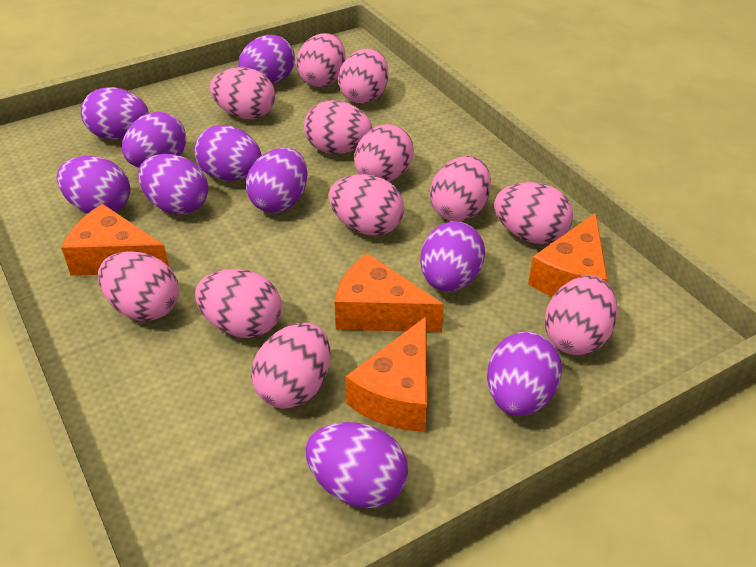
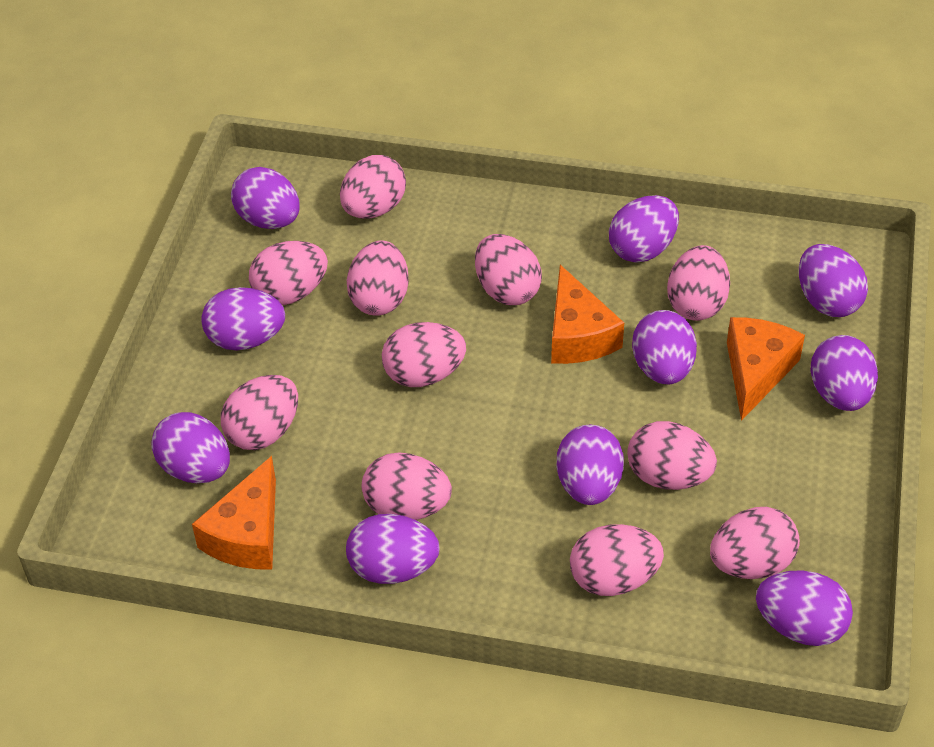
orange cheese: 4 -> 3
pink egg: 12 -> 11

